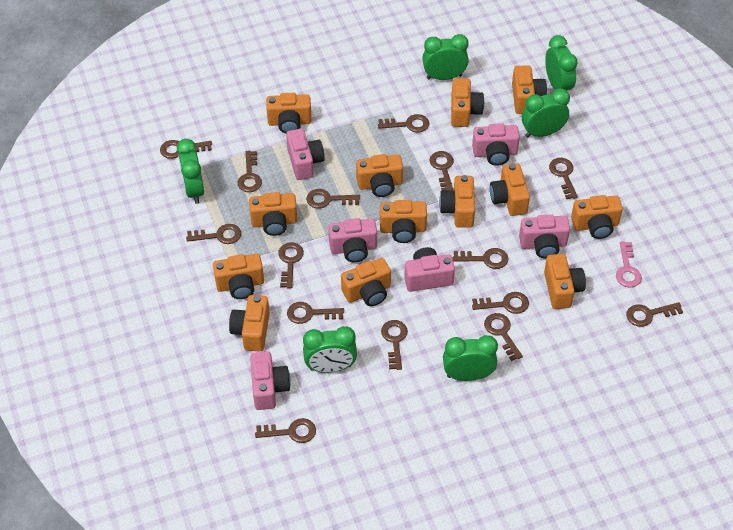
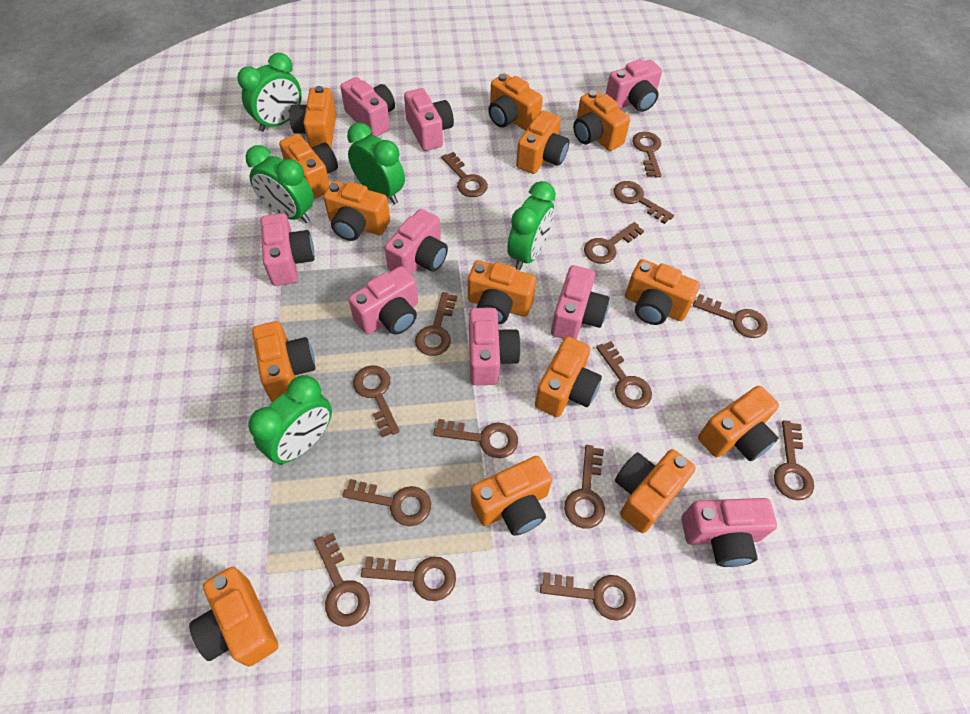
green clock: 6 -> 5
orange camera: 13 -> 14
pink camera: 6 -> 9
pink key: 1 -> 0

